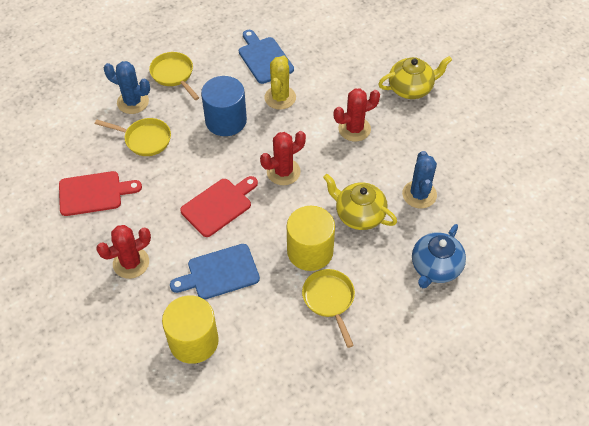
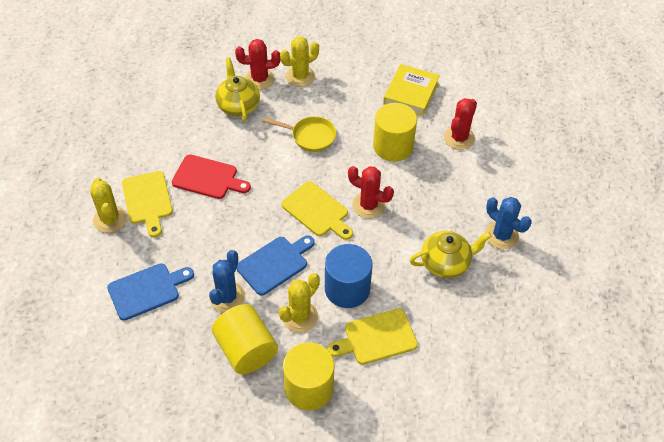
blue teapot: 1 -> 0
red cutting board: 2 -> 1
yellow book: 0 -> 1
yellow cactus: 1 -> 3
yellow cutting board: 0 -> 3
yellow cylinder: 2 -> 3
yellow pan: 3 -> 1

